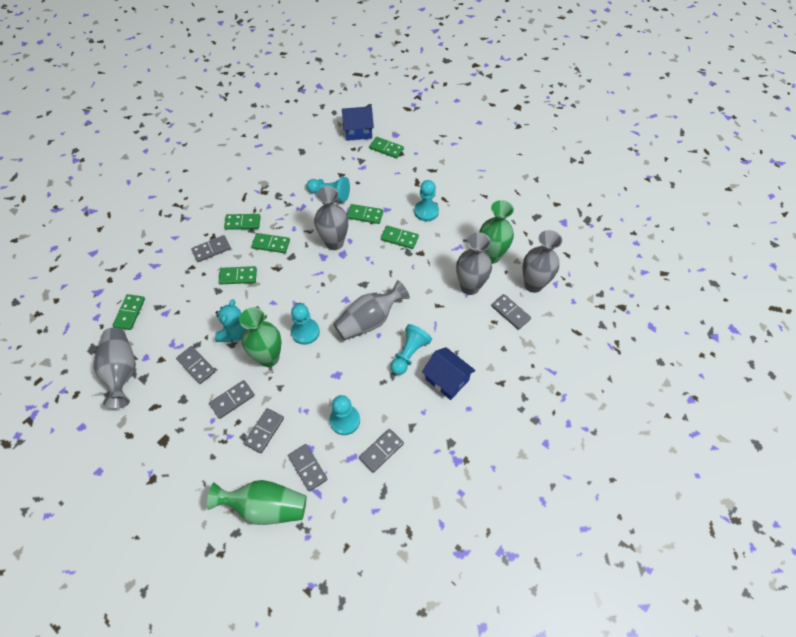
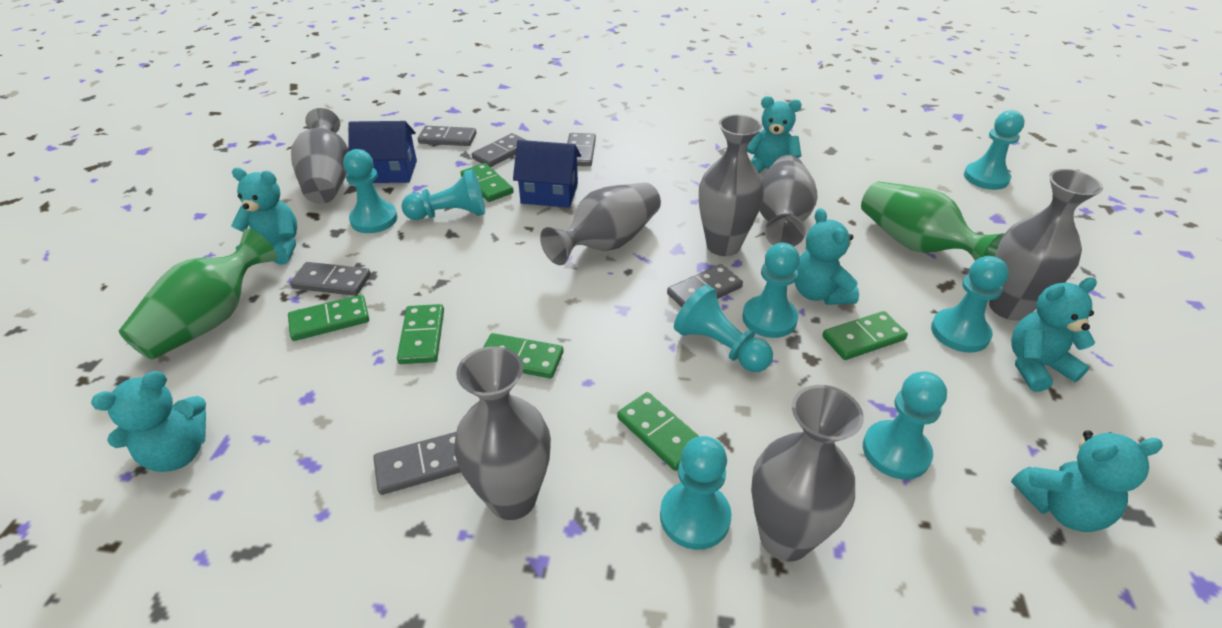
green domino: 7 -> 6
green vase: 3 -> 2
grey domino: 7 -> 6
grey vase: 5 -> 7
turquoise pawn: 5 -> 8
turquoise teddy bear: 1 -> 6

